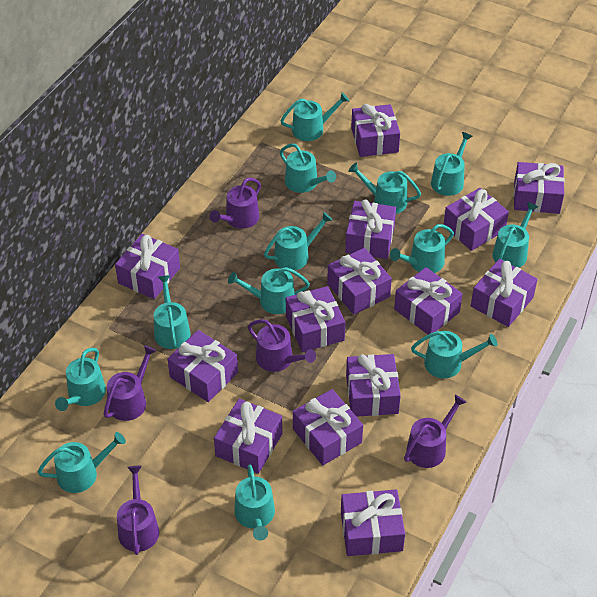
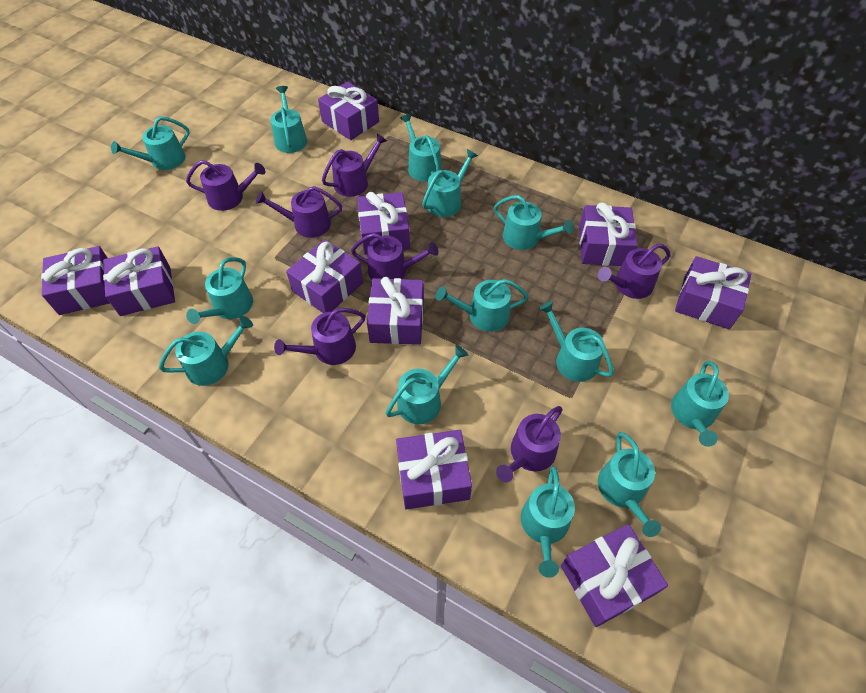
purple gift: 14 -> 10
purple watering can: 5 -> 7

